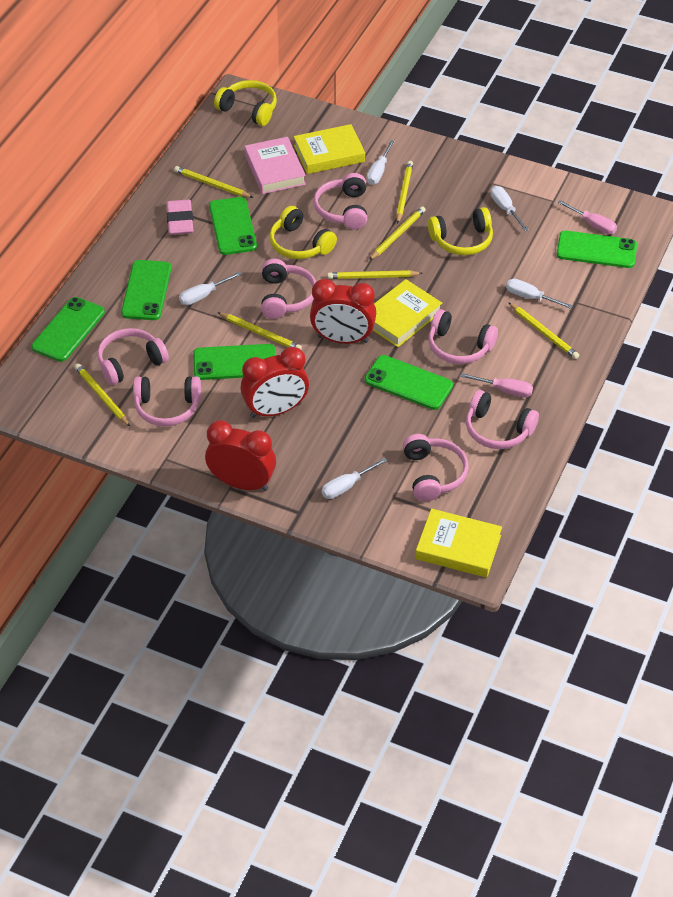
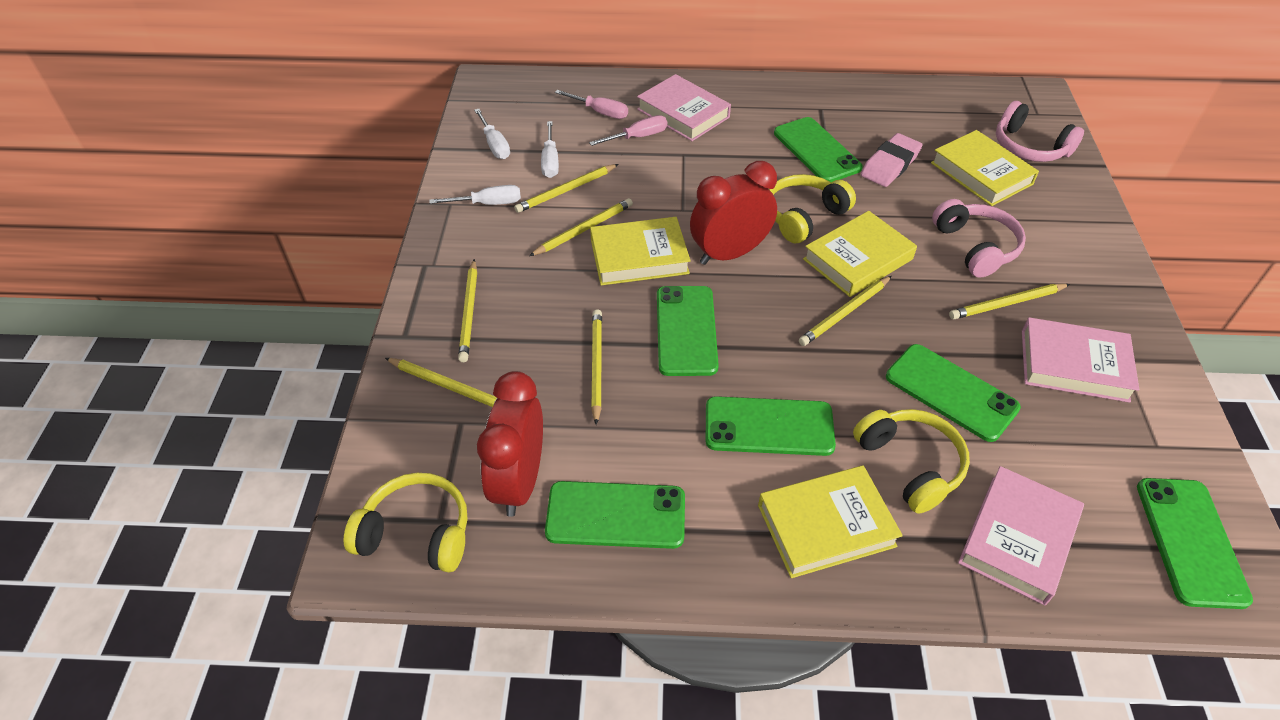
pink book: 1 -> 3
pink headphones: 7 -> 2
red clock: 3 -> 2
white screwdriver: 5 -> 3
yellow book: 3 -> 4

